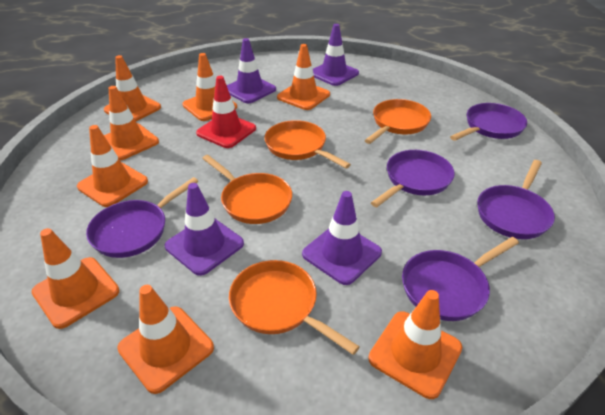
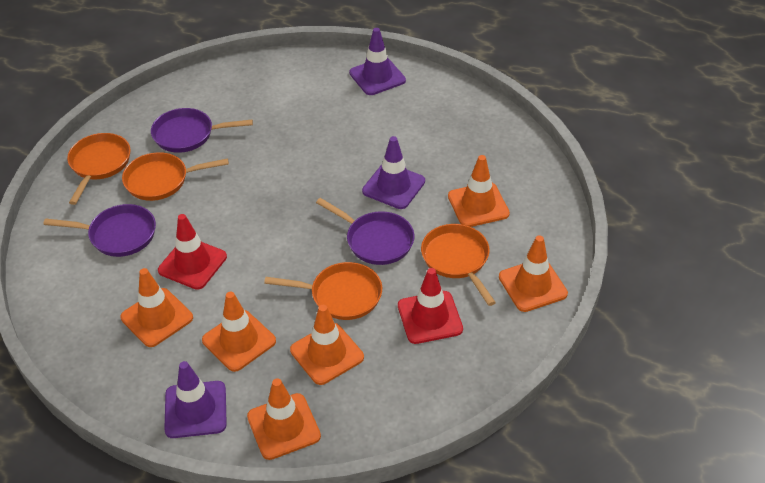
orange traffic cone: 8 -> 6
purple pan: 5 -> 3
purple traffic cone: 4 -> 3
red traffic cone: 1 -> 2

